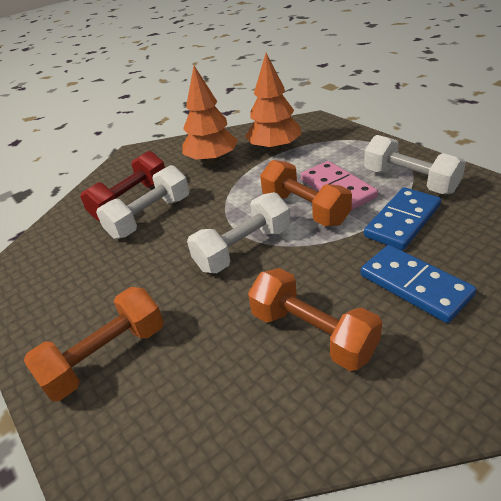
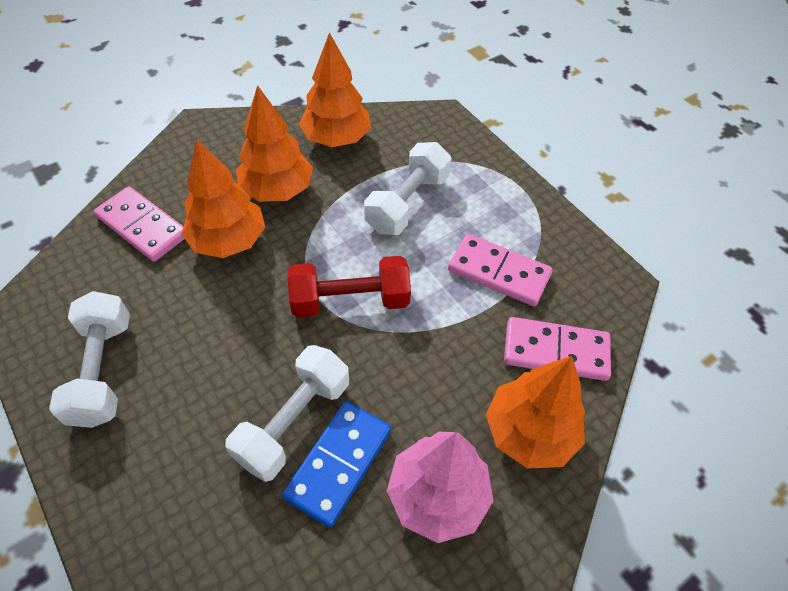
blue domino: 2 -> 1
orange dumbbell: 3 -> 0
orange tree: 2 -> 4
pink domino: 1 -> 3
pink tree: 0 -> 1

